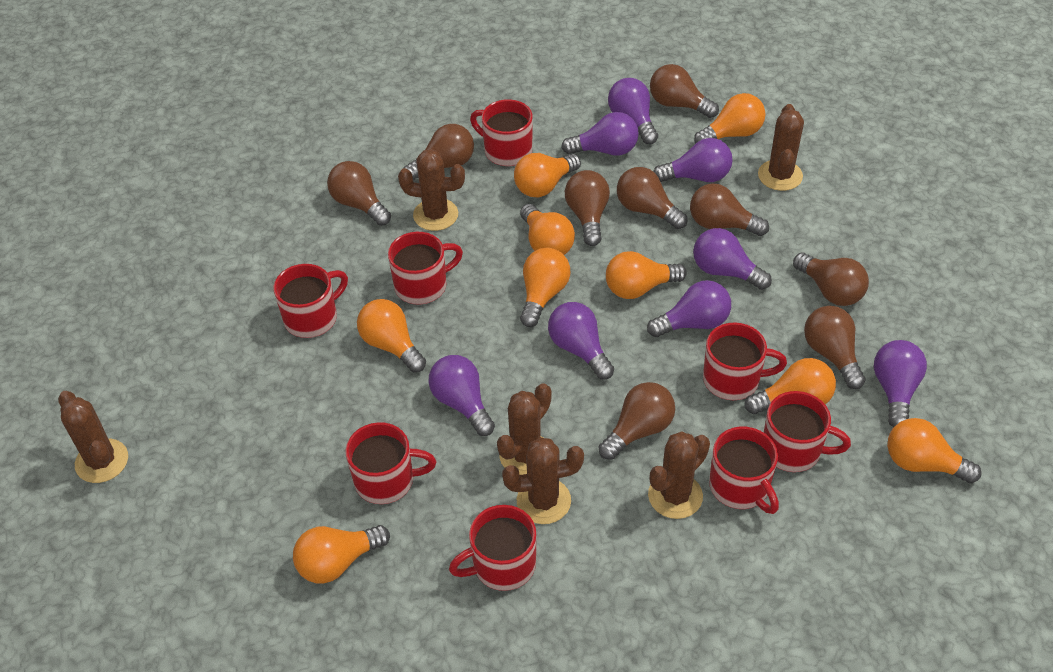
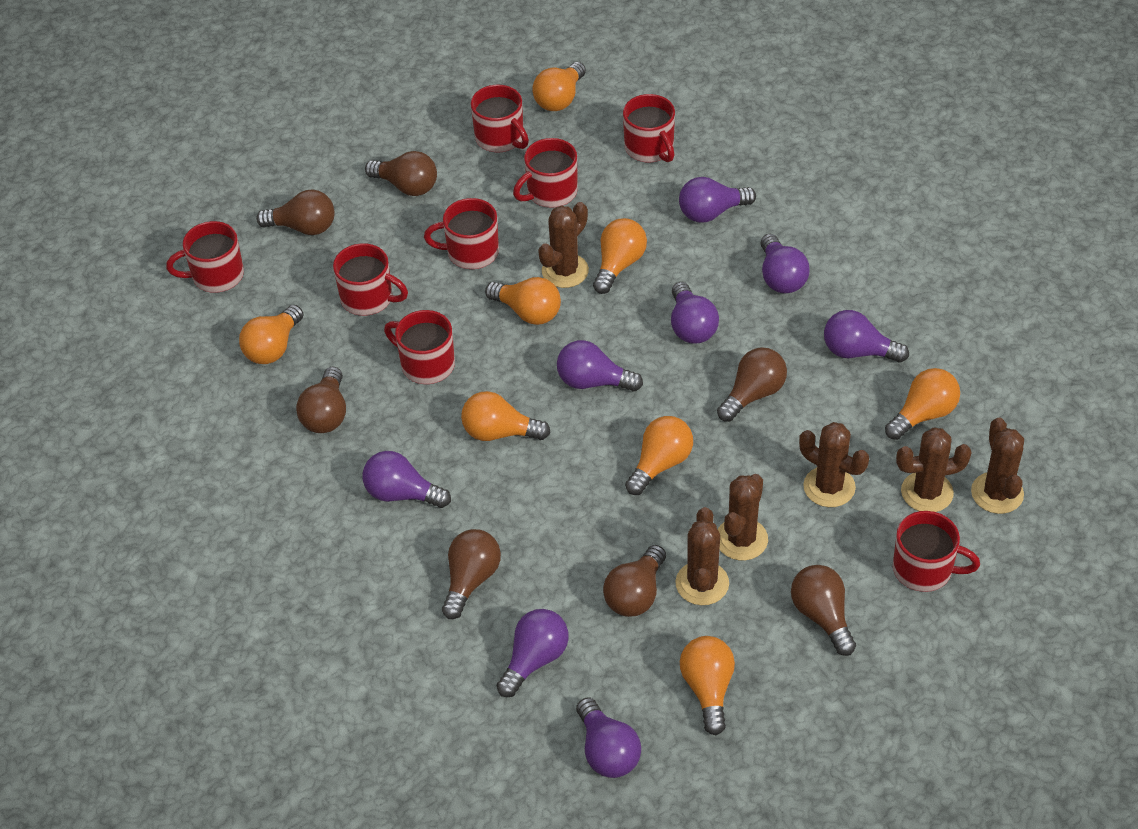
brown light bulb: 9 -> 7
orange light bulb: 9 -> 8

